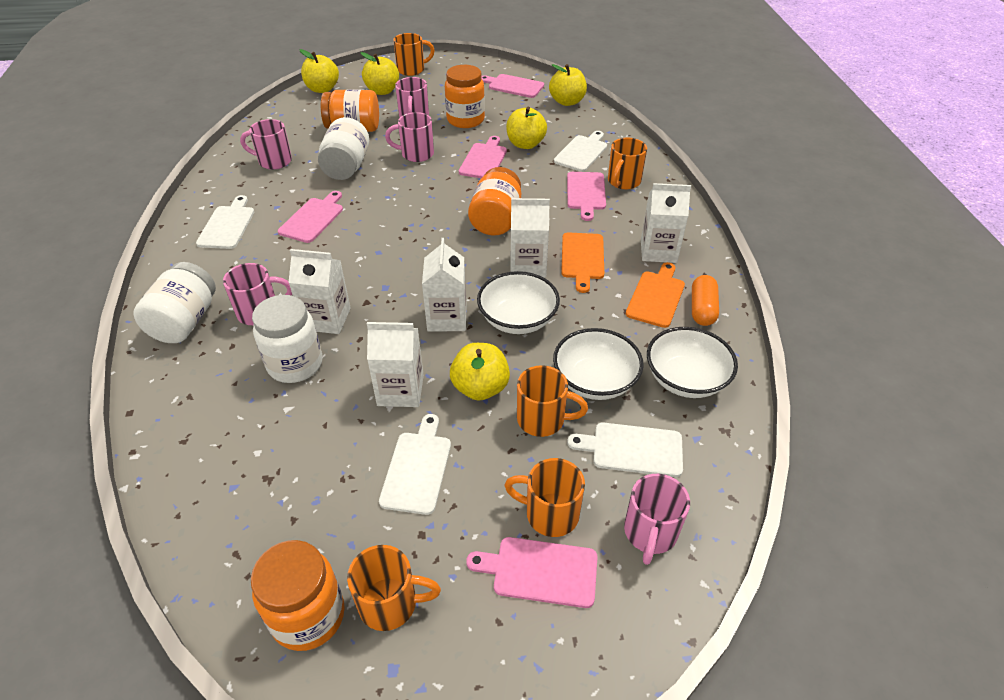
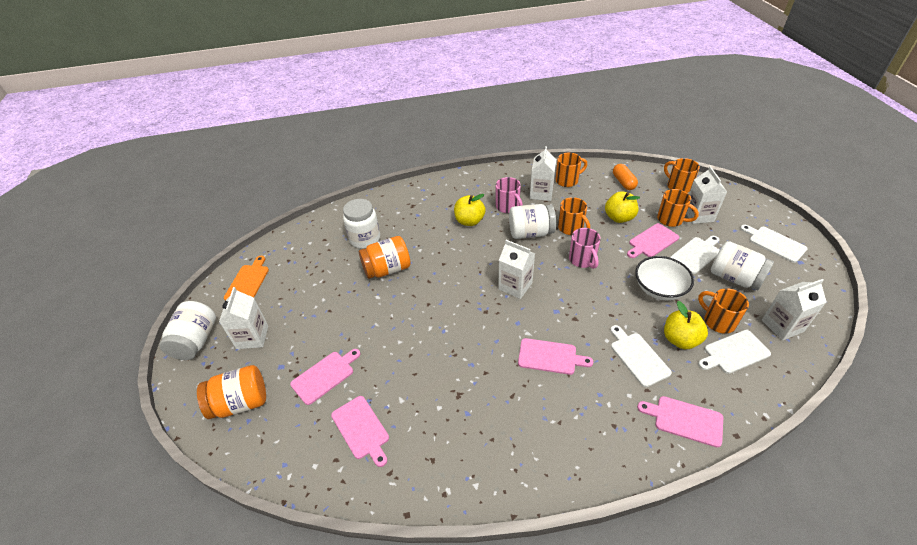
orange cutting board: 2 -> 1
orange jar: 4 -> 2
pink mug: 5 -> 2
white bowl: 3 -> 1
white jar: 3 -> 4
yellow apple: 5 -> 3

